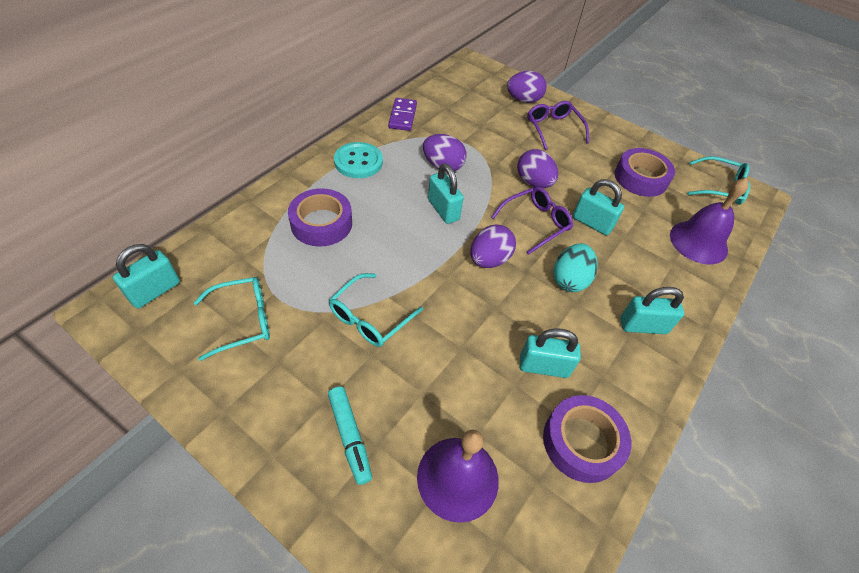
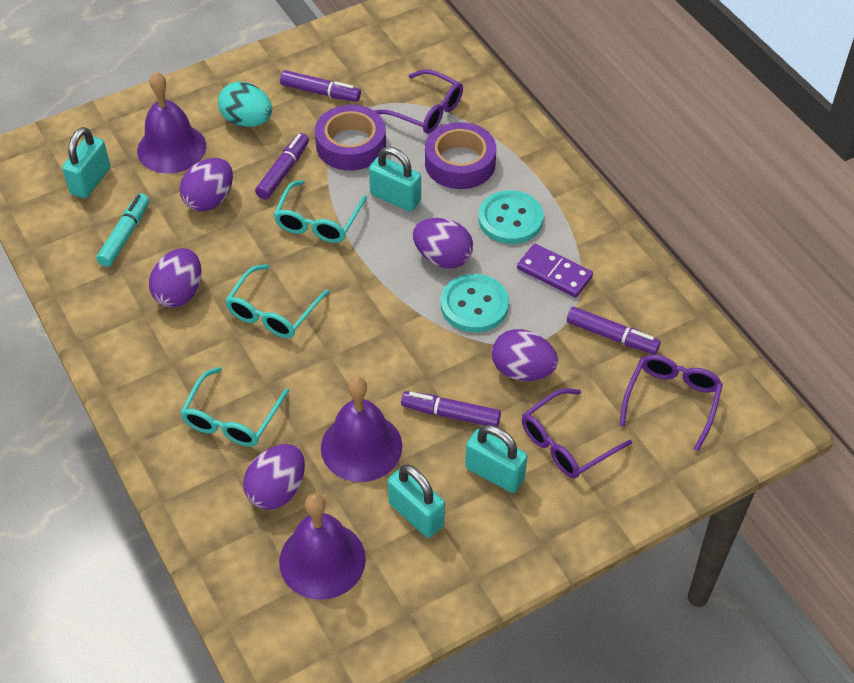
purple bell: 2 -> 3
purple egg: 4 -> 5
purple glasses: 2 -> 3
purple marker: 0 -> 4
purple tape: 3 -> 2
turquoise button: 1 -> 2
turquoise padlock: 5 -> 4

